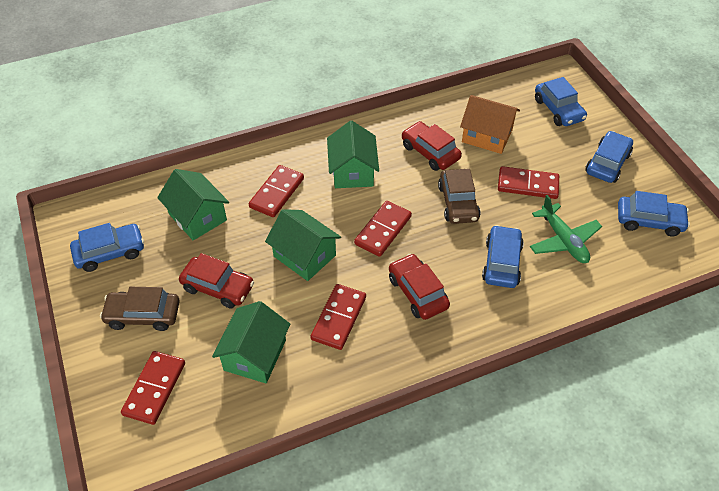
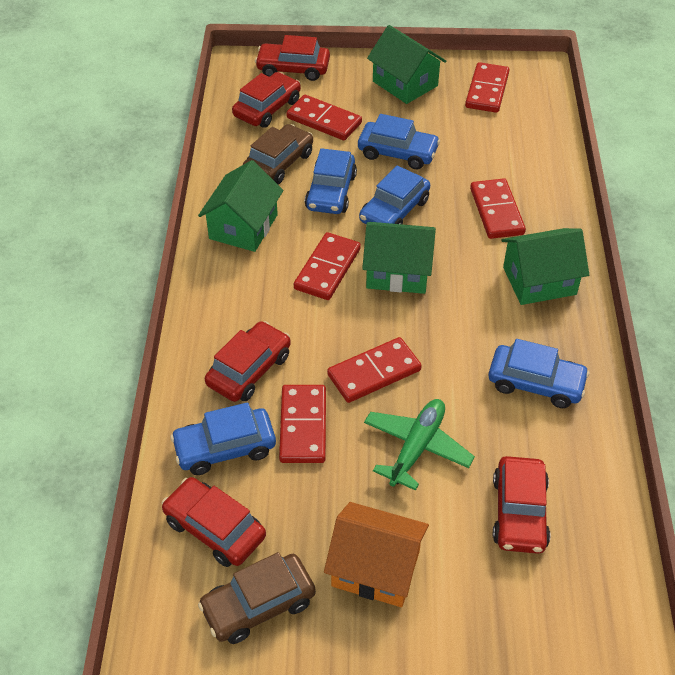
red car: 3 -> 5
red domino: 5 -> 6

